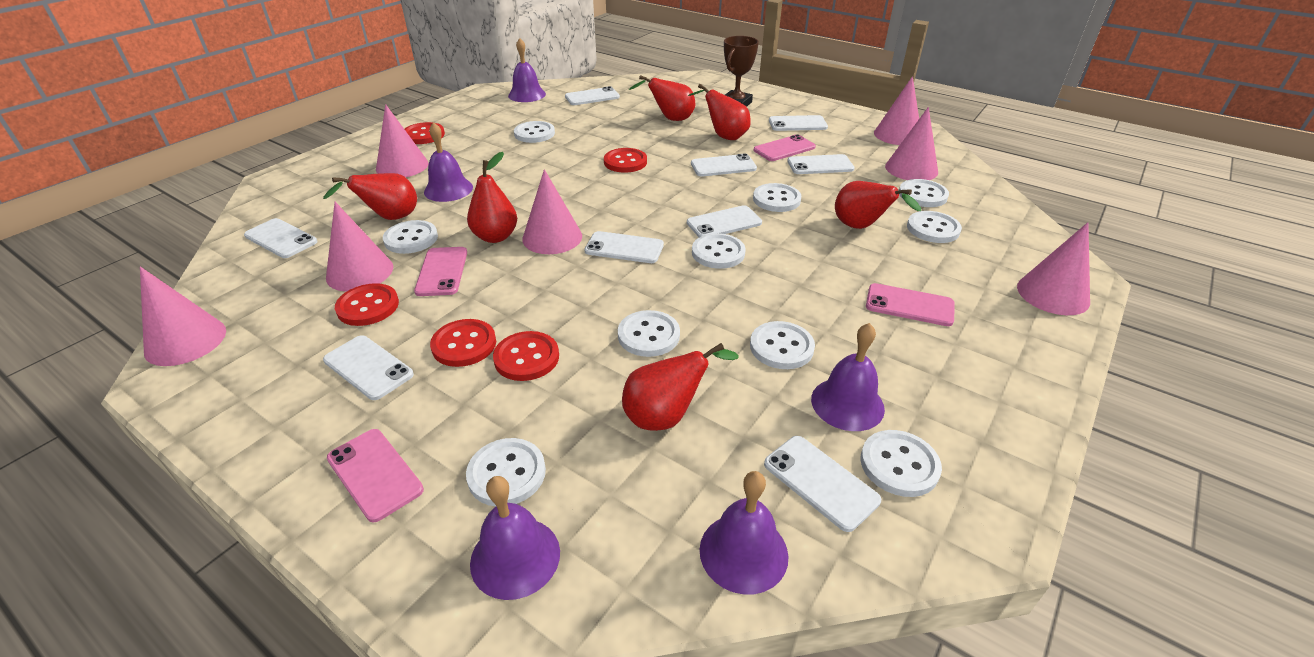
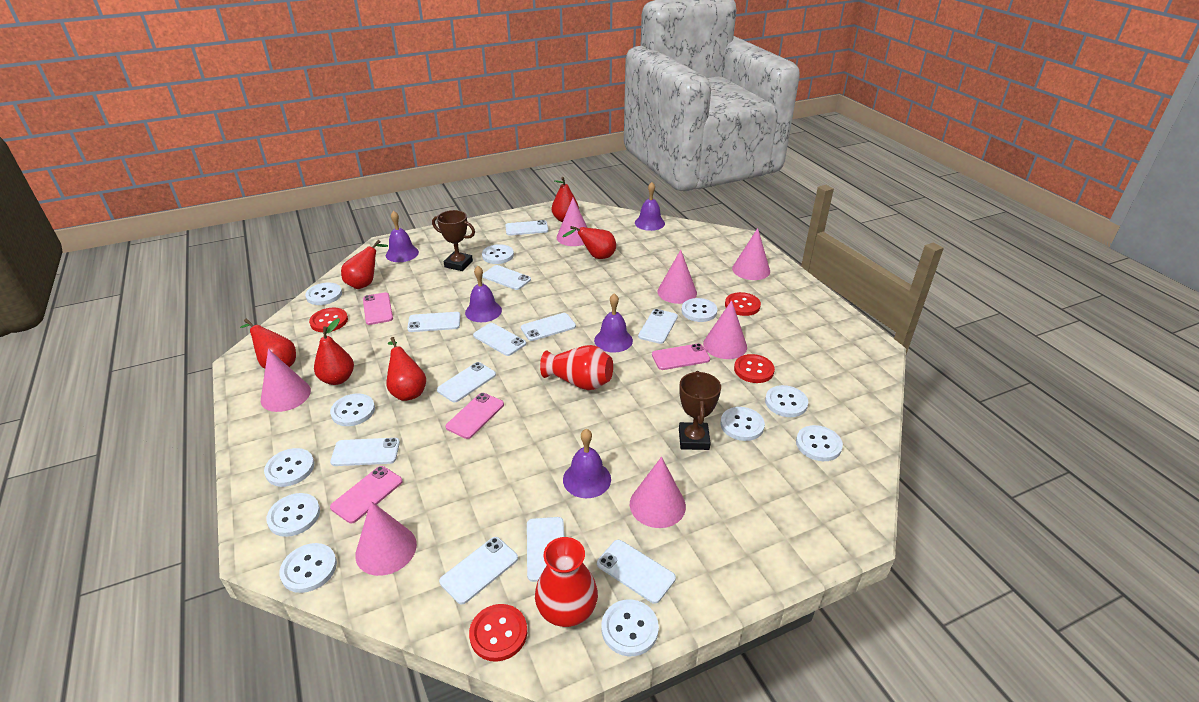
brown trophy: 1 -> 2
red button: 5 -> 4
red vase: 0 -> 2
white button: 10 -> 11
white phone: 9 -> 11

